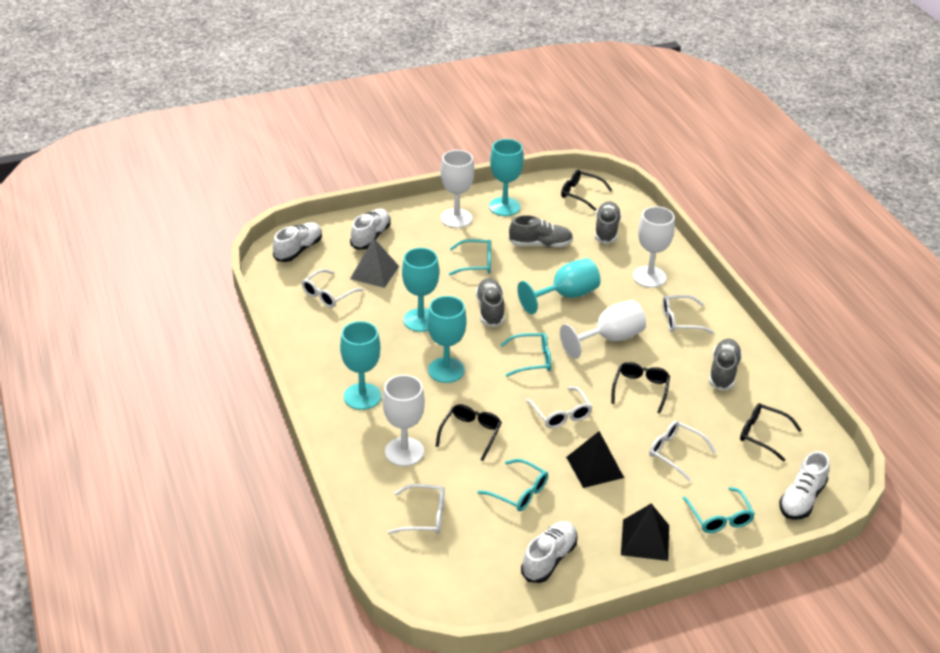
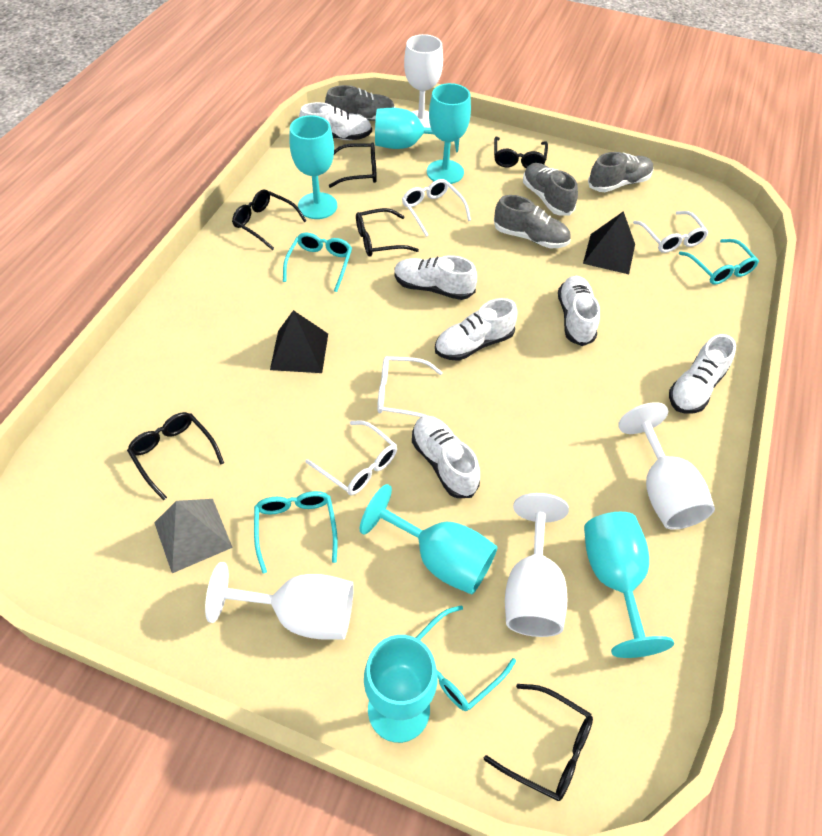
black glasses: 4 -> 6
turquoise goblet: 5 -> 6
white glasses: 5 -> 4
white shoe: 4 -> 6

